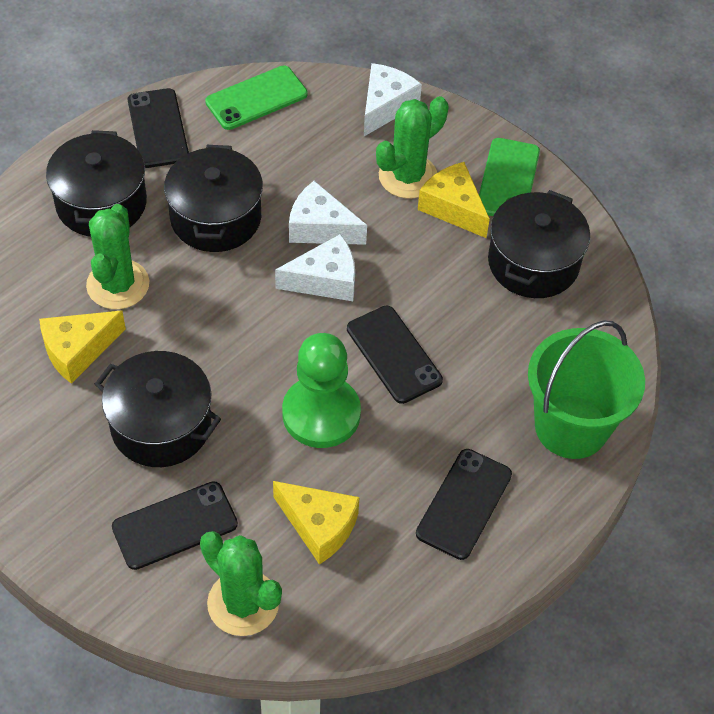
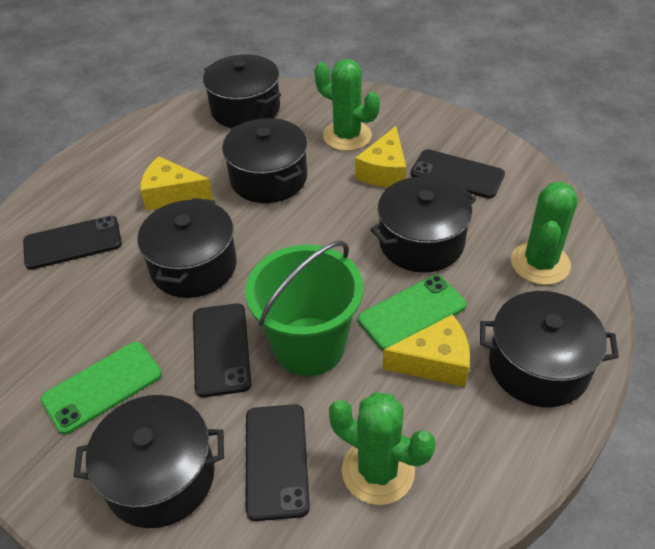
black pot: 4 -> 6
green pawn: 1 -> 0
white cheese: 3 -> 0

